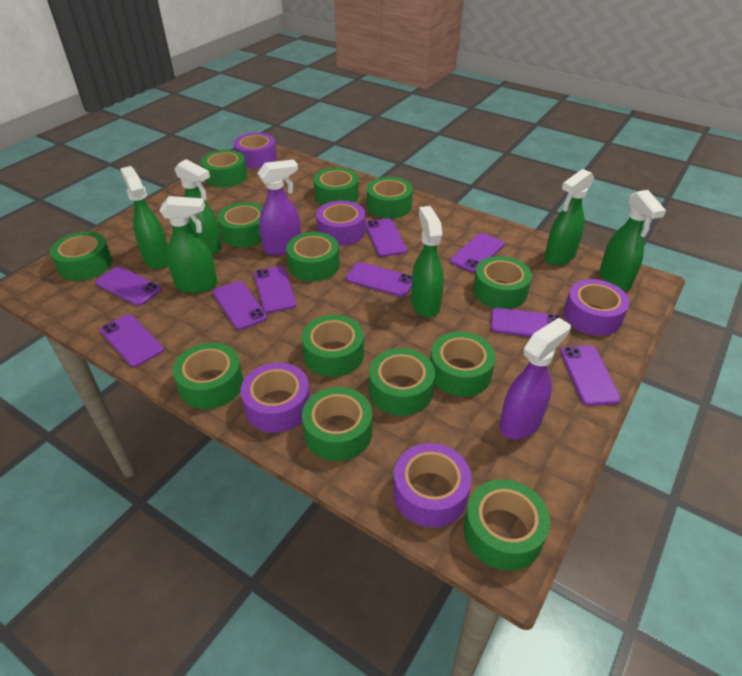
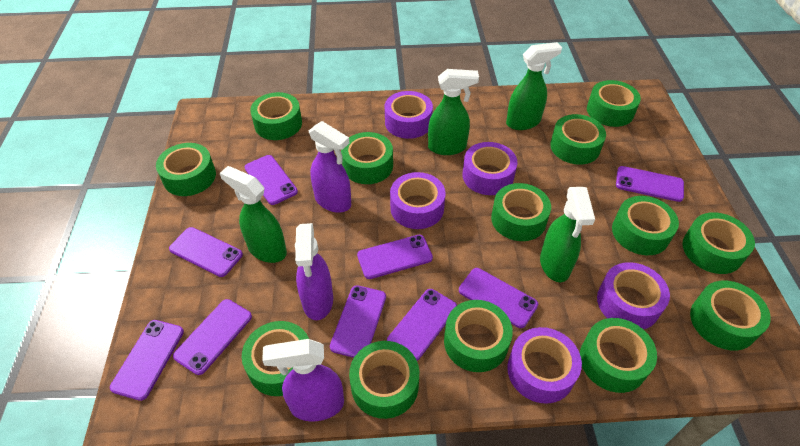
green spray bottle: 6 -> 4
purple spray bottle: 2 -> 3

